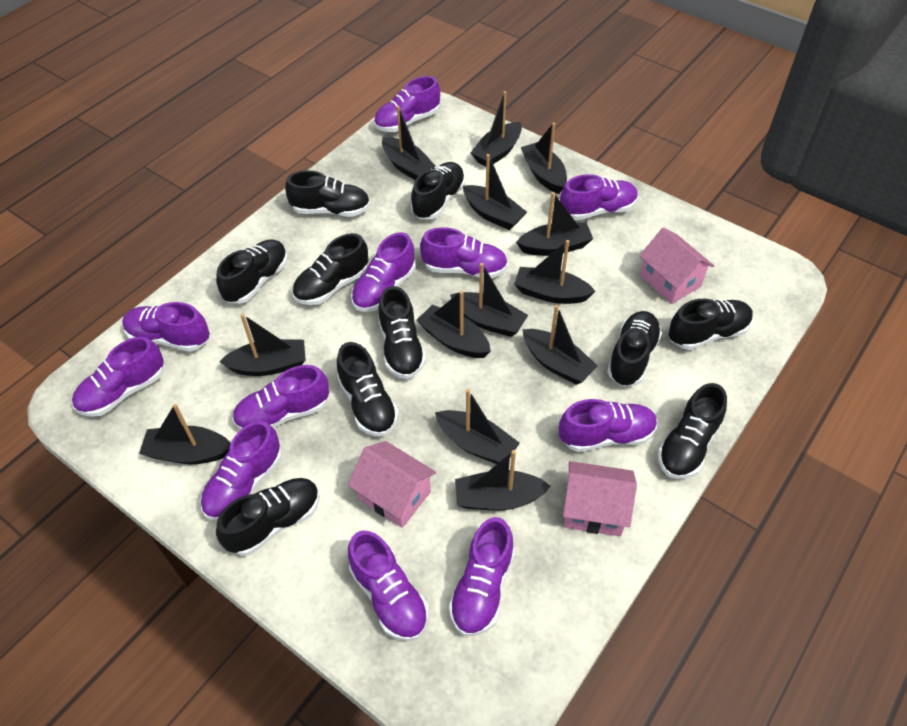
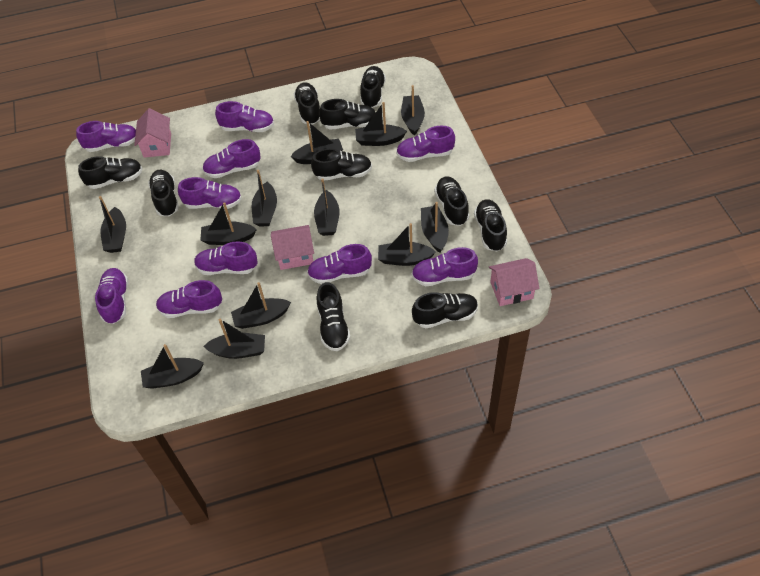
black boat: 13 -> 12
purple shoe: 11 -> 10

